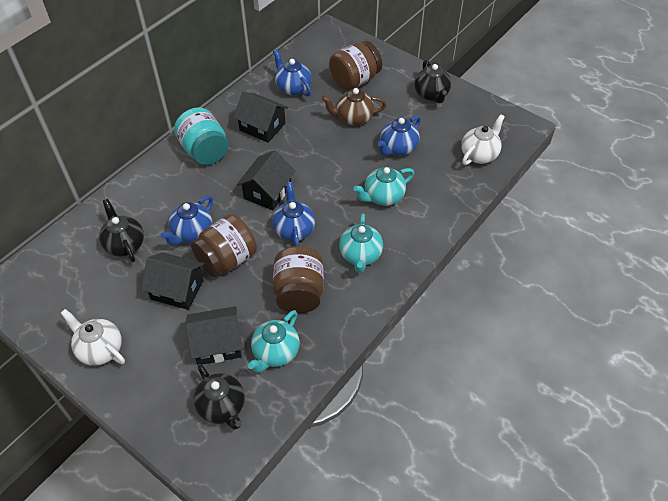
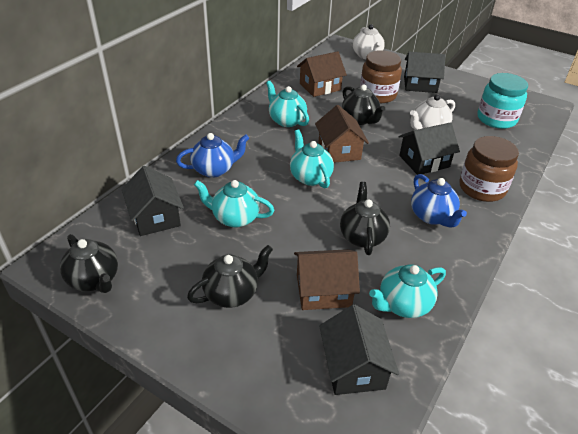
black teapot: 3 -> 4
blue teapot: 4 -> 2
brown house: 0 -> 3
brown jar: 3 -> 2
brown teapot: 1 -> 0
turquoise teapot: 3 -> 4

